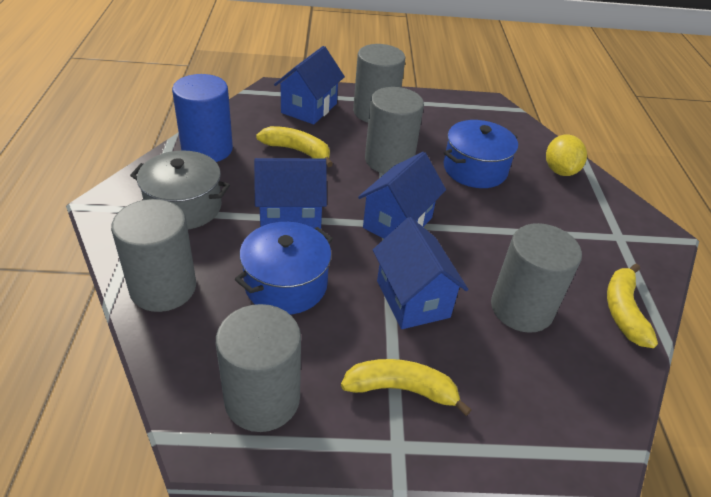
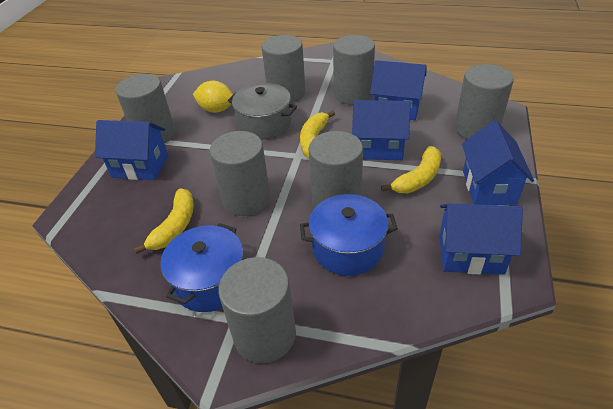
blue cylinder: 1 -> 0
blue house: 4 -> 5
grey cylinder: 5 -> 7

